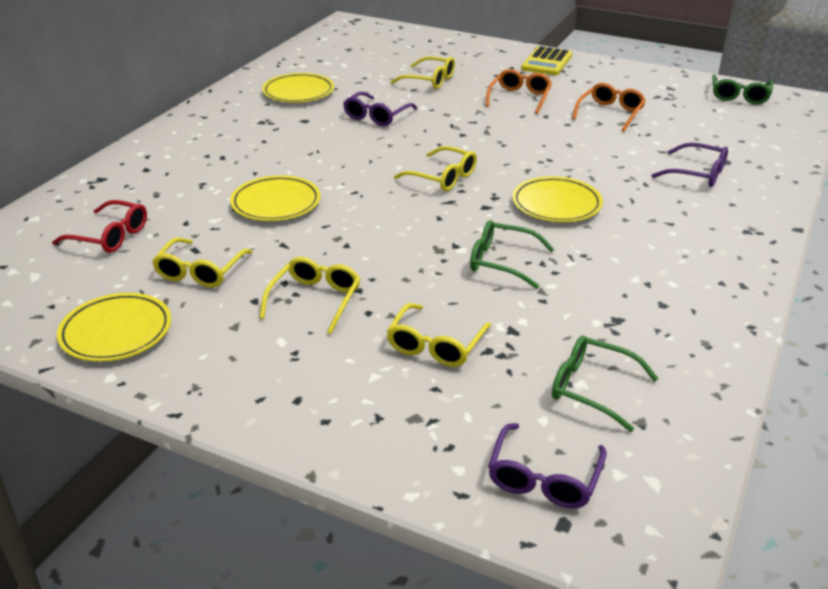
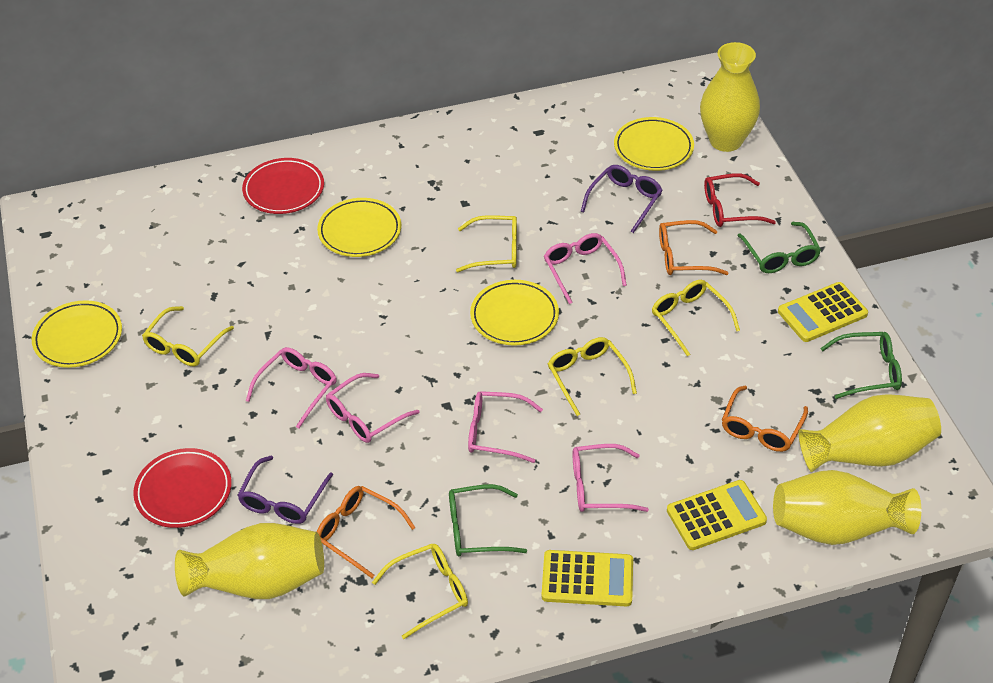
orange glasses: 2 -> 3
pink glasses: 0 -> 5
purple glasses: 3 -> 2
red plate: 0 -> 2
yellow calculator: 1 -> 3
yellow vase: 0 -> 4

